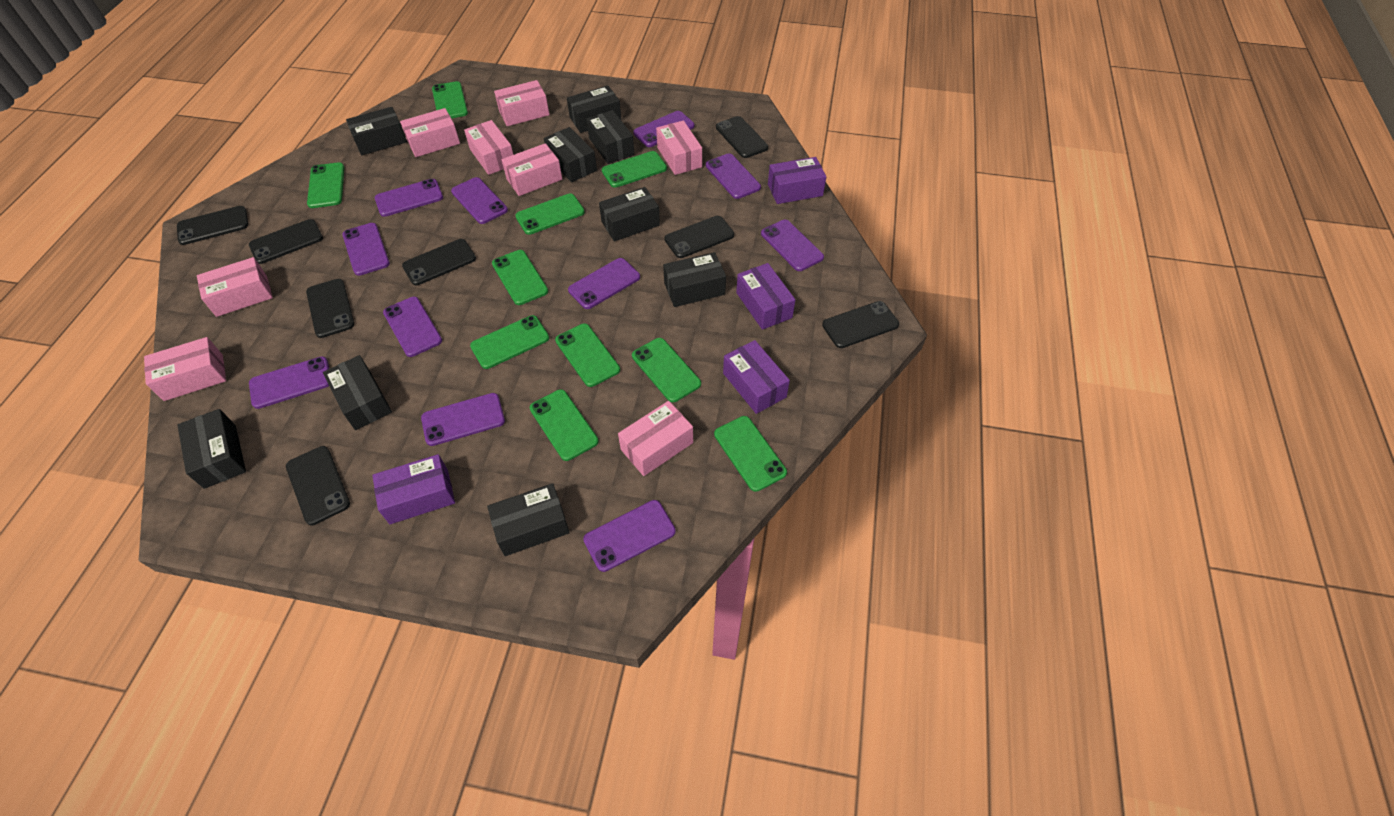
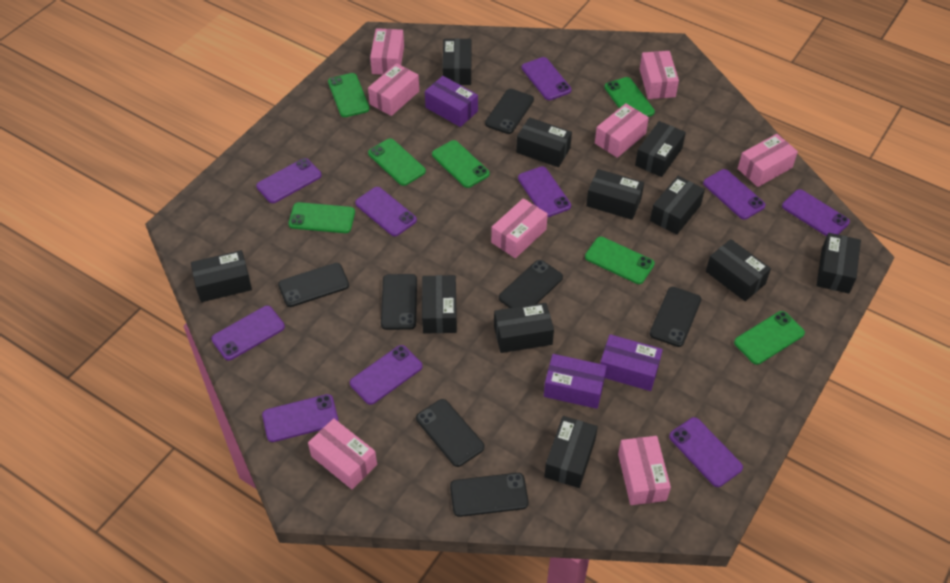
black box: 9 -> 11
black phone: 8 -> 7
green phone: 10 -> 7
purple box: 4 -> 3
purple phone: 11 -> 10

